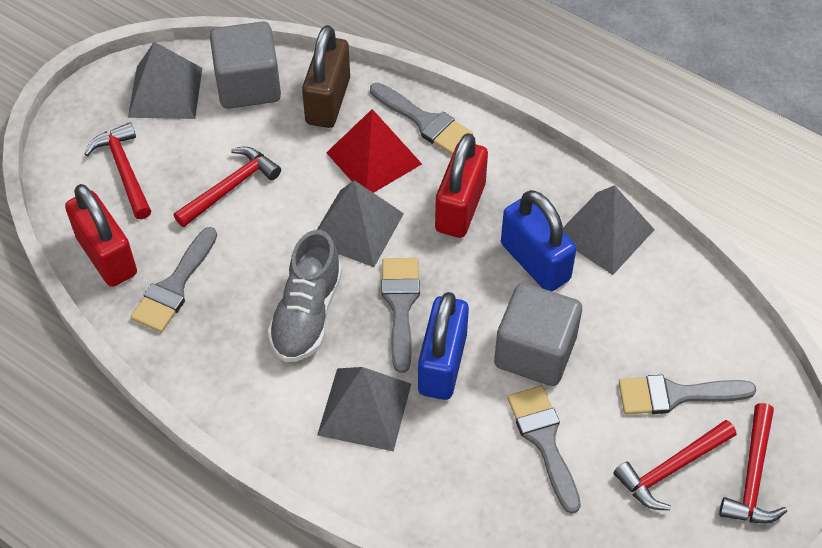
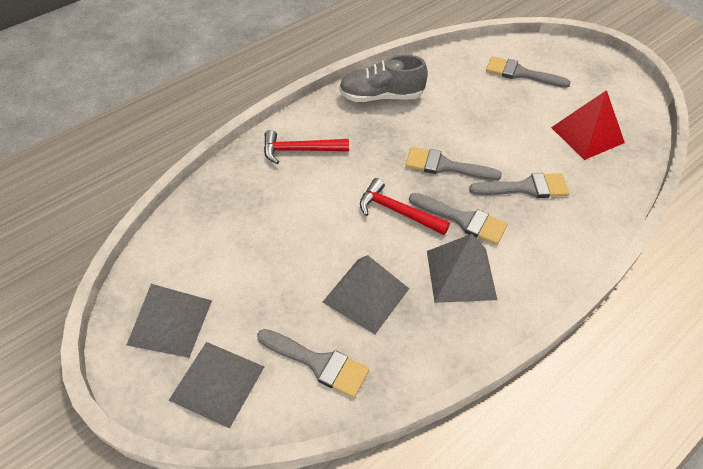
blue padlock: 2 -> 0
brown padlock: 1 -> 0
grey cube: 2 -> 0
red hammer: 4 -> 2
red padlock: 2 -> 0

